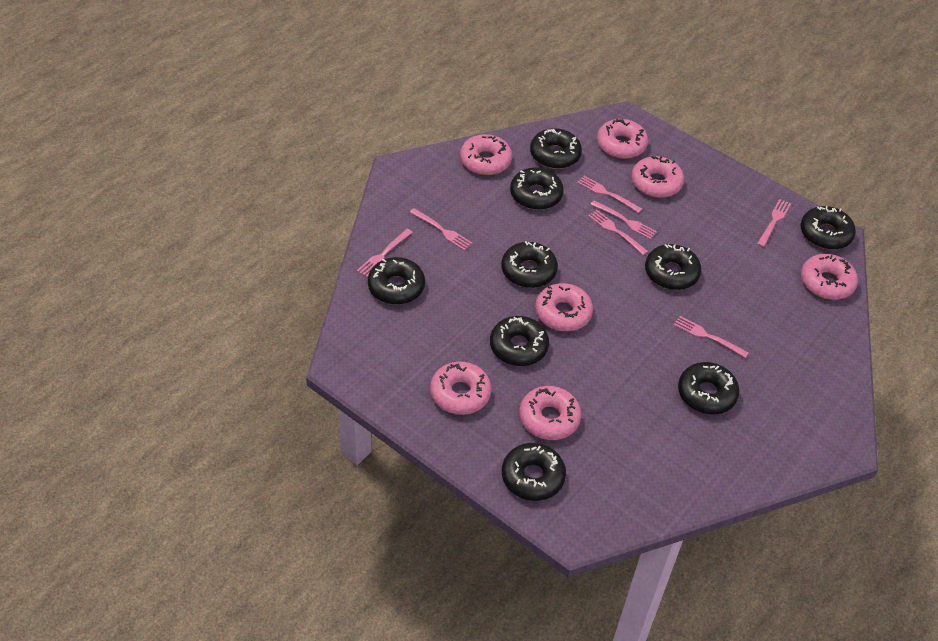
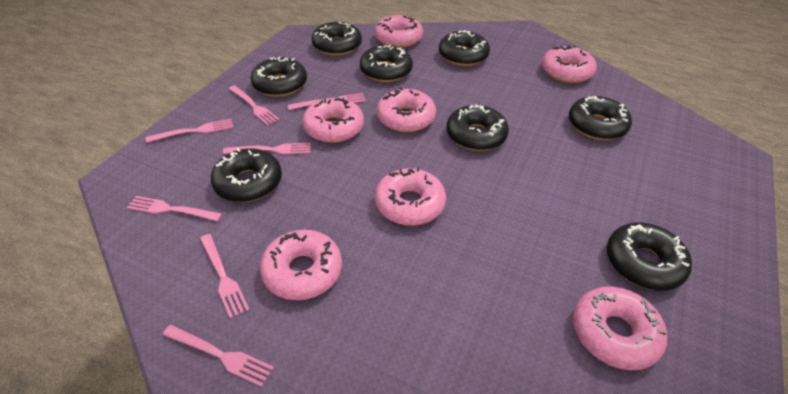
black donut: 9 -> 8

